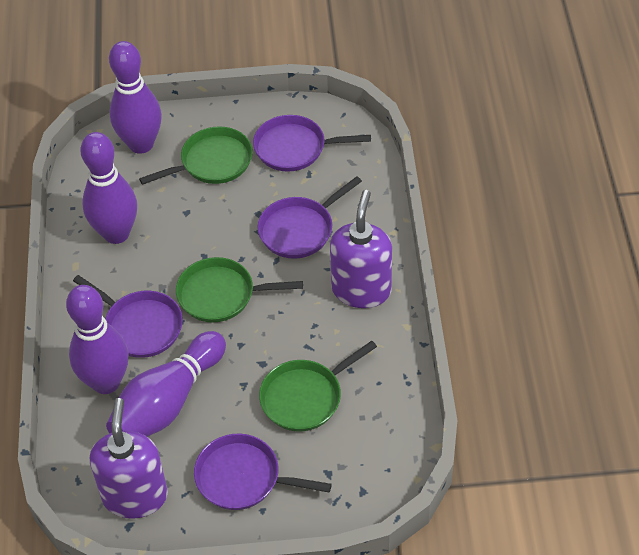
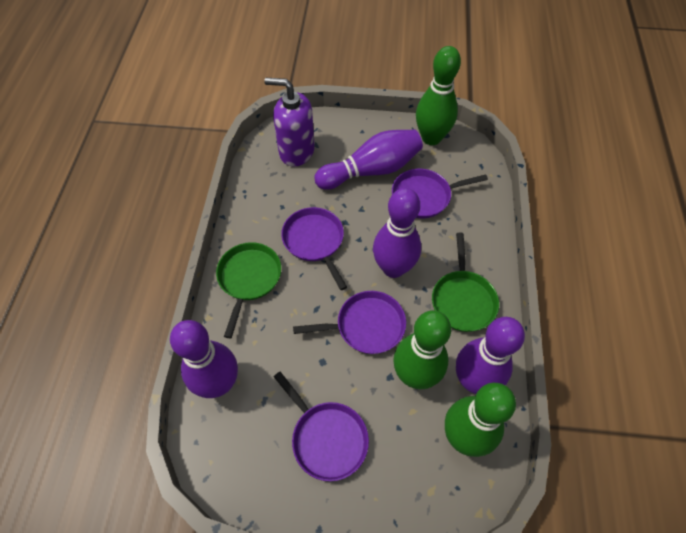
green bowling pin: 0 -> 3
green pan: 3 -> 2
purple soap dispenser: 2 -> 1

